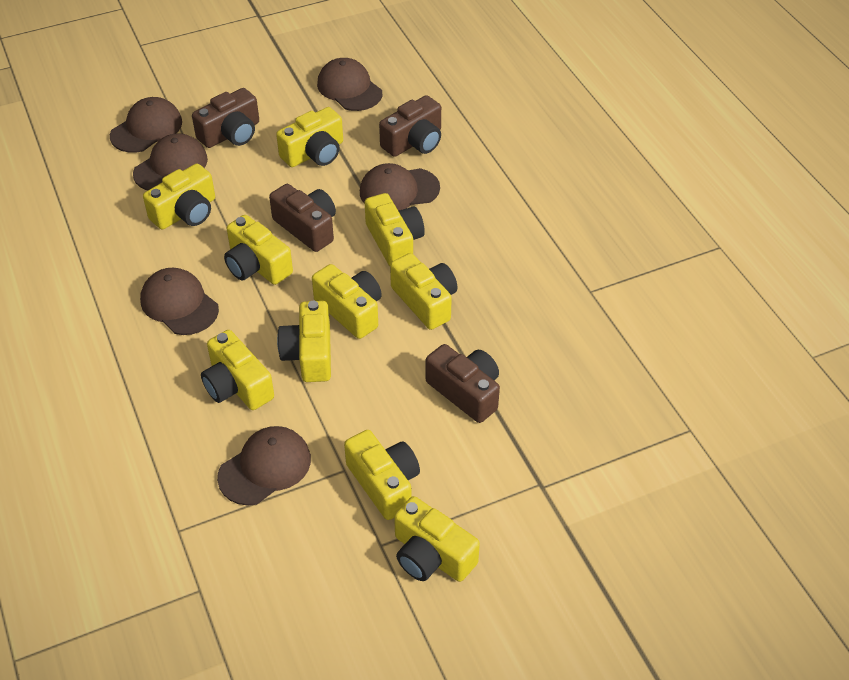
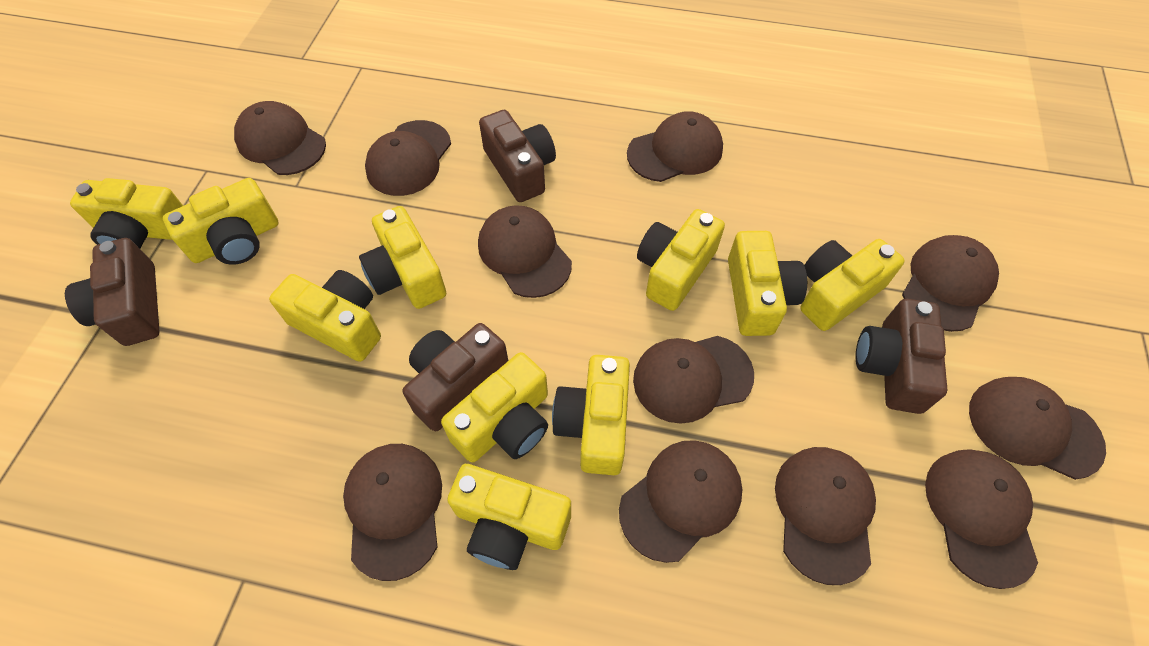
brown cap: 6 -> 11

